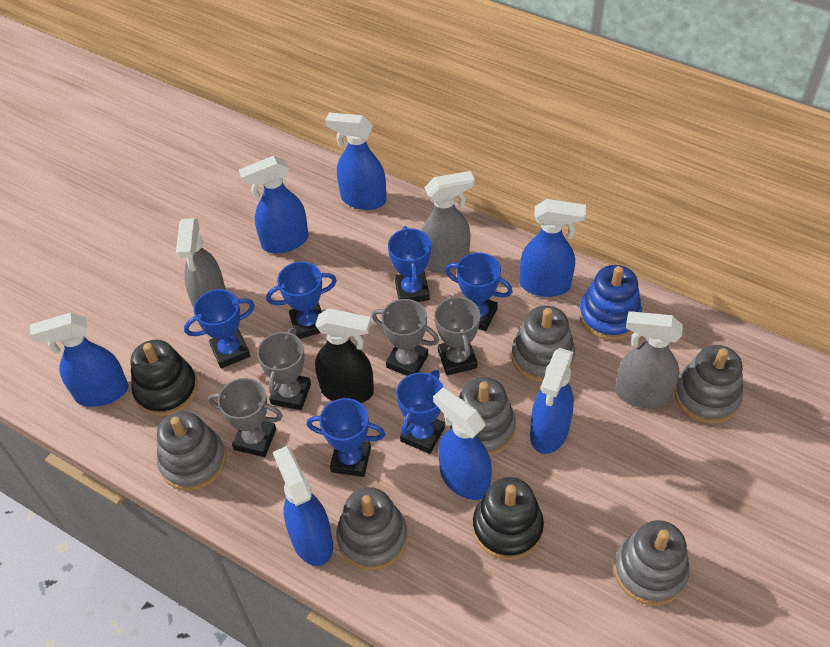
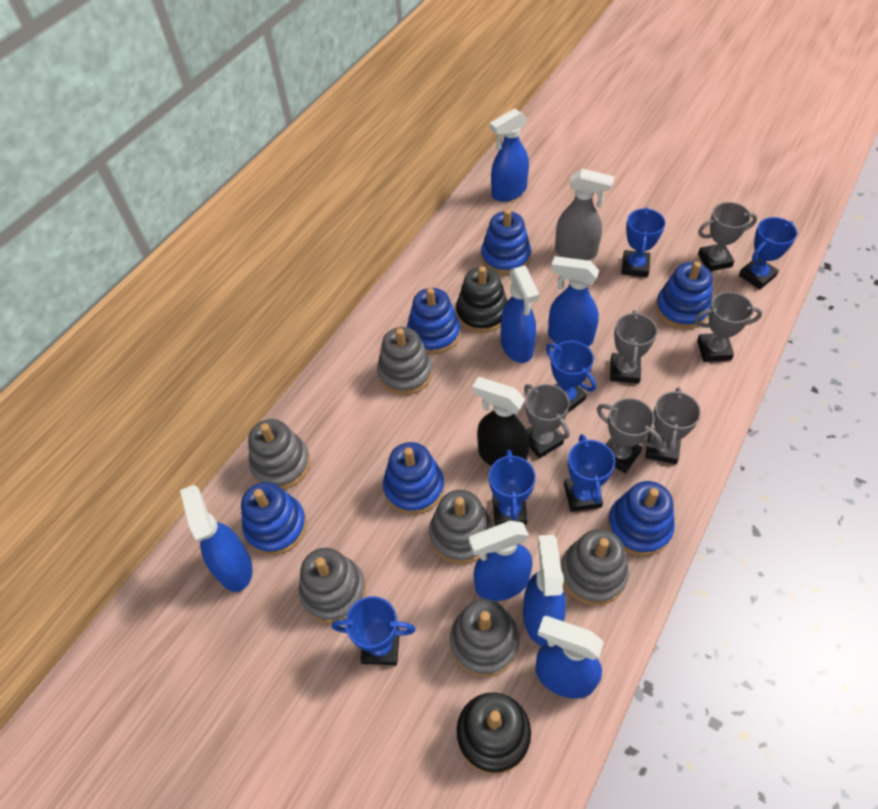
blue stacking toy: 1 -> 6
grey spray bottle: 3 -> 1
grey trophy: 4 -> 6

